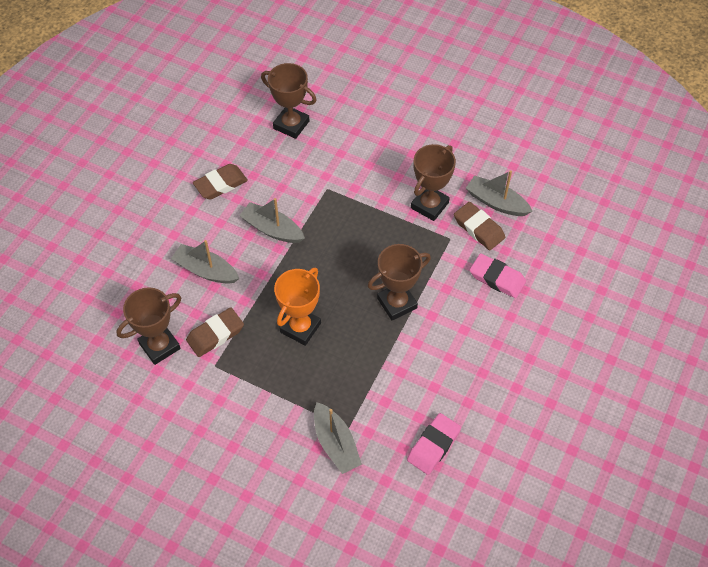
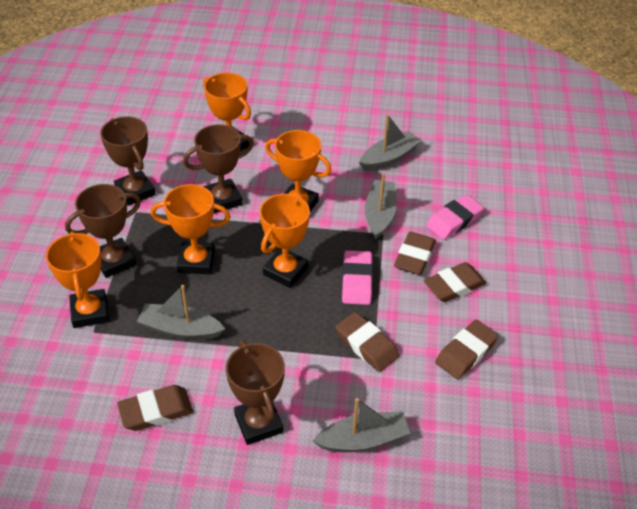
brown eraser: 3 -> 5
orange trophy: 1 -> 5

